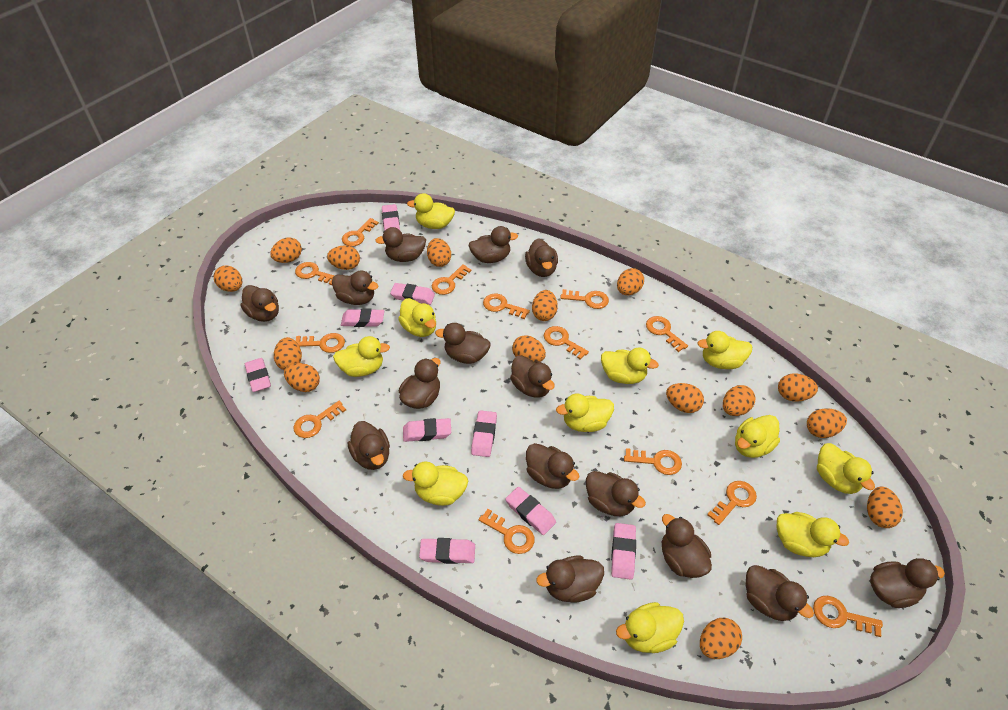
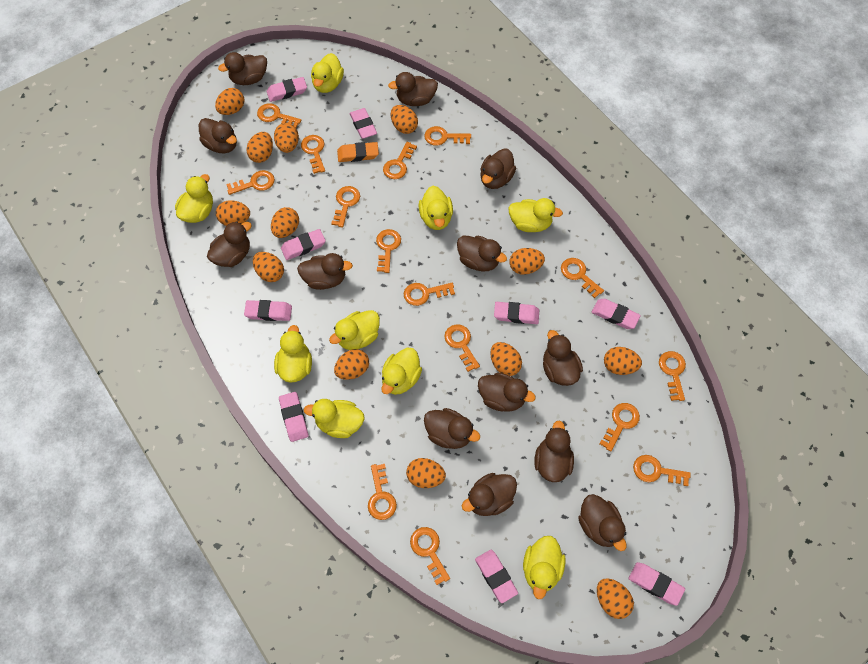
brown duck: 15 -> 13
orange egg: 15 -> 13
orange eraser: 0 -> 1
orange key: 13 -> 15
yellow duck: 11 -> 9

